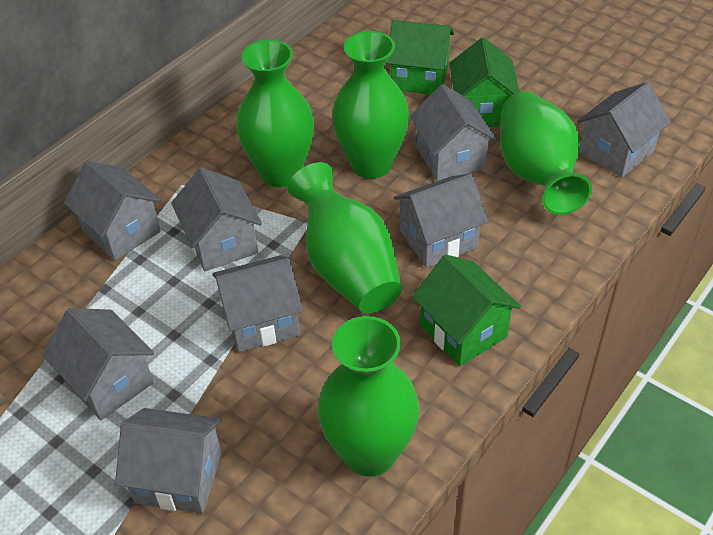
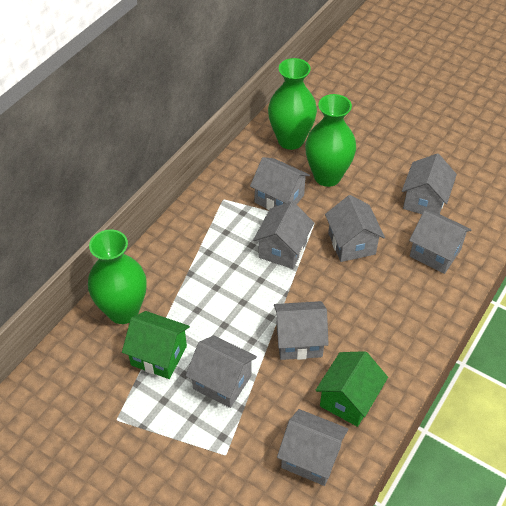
green house: 3 -> 2
green vase: 5 -> 3

